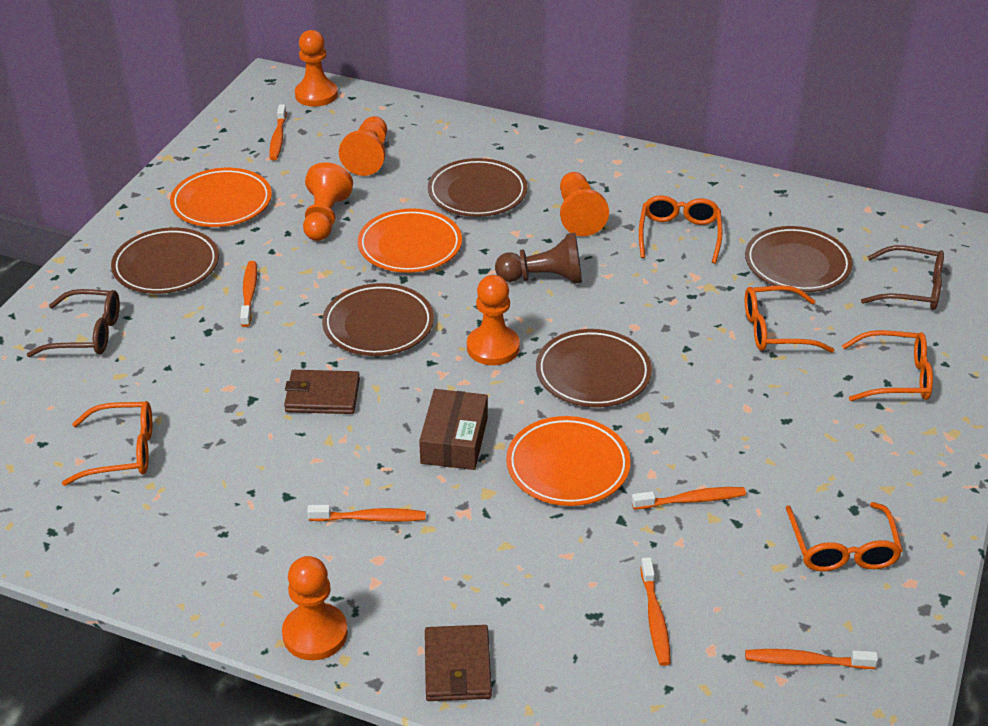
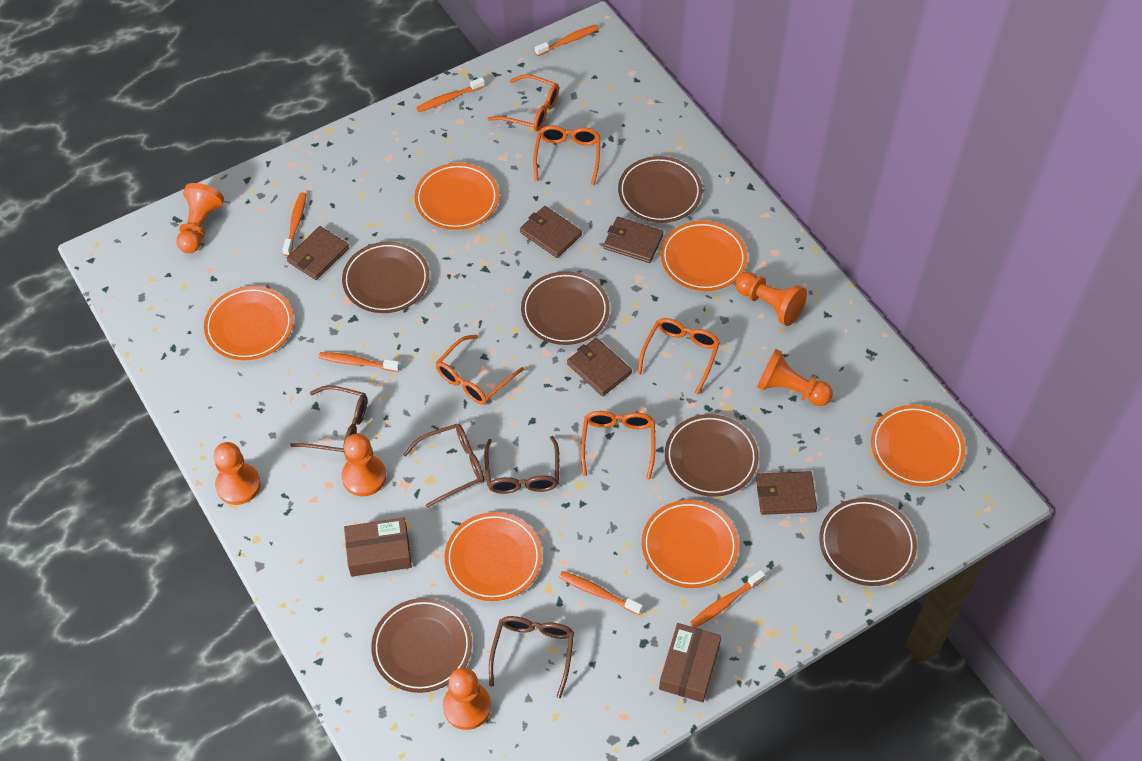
brown box: 1 -> 2
brown glasses: 2 -> 4
brown pawn: 1 -> 0
brown plate: 5 -> 6
brown wallet: 2 -> 5
orange plate: 3 -> 6

